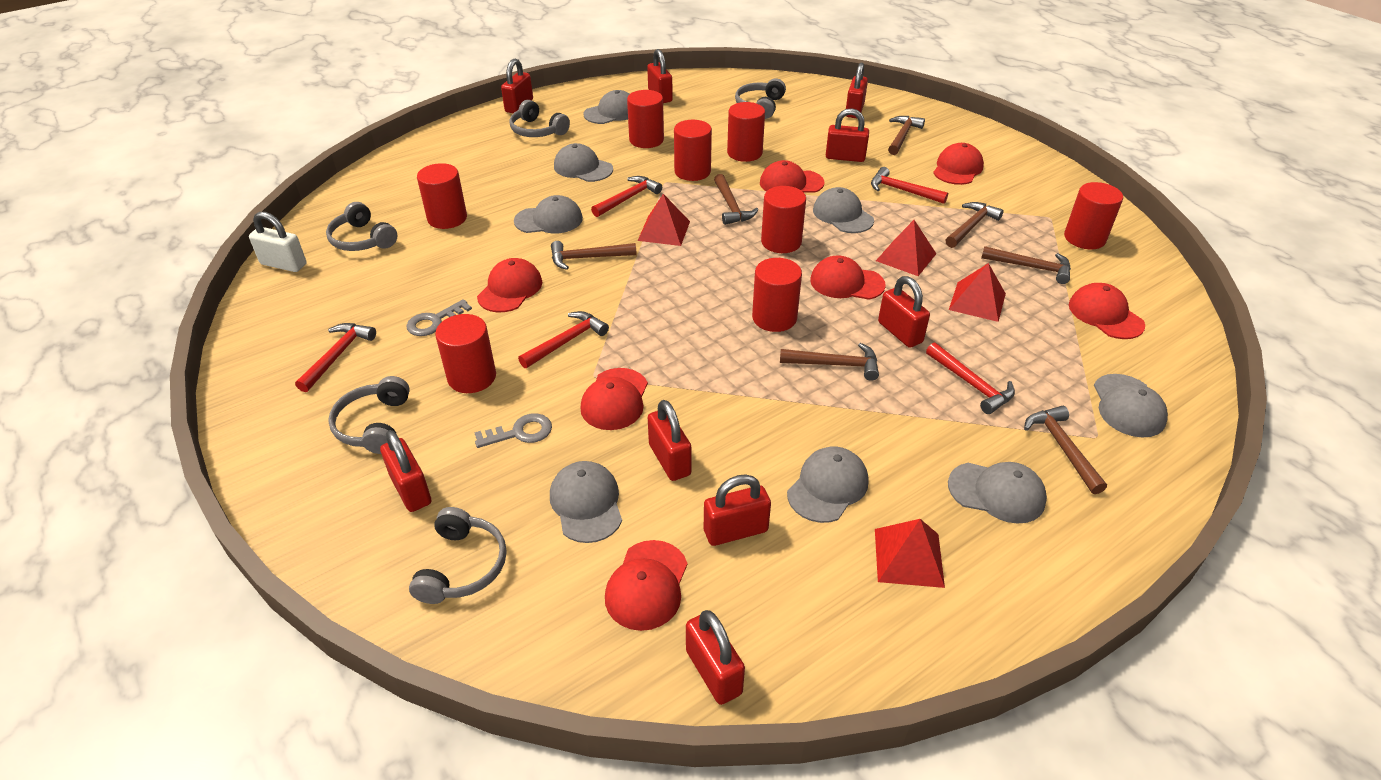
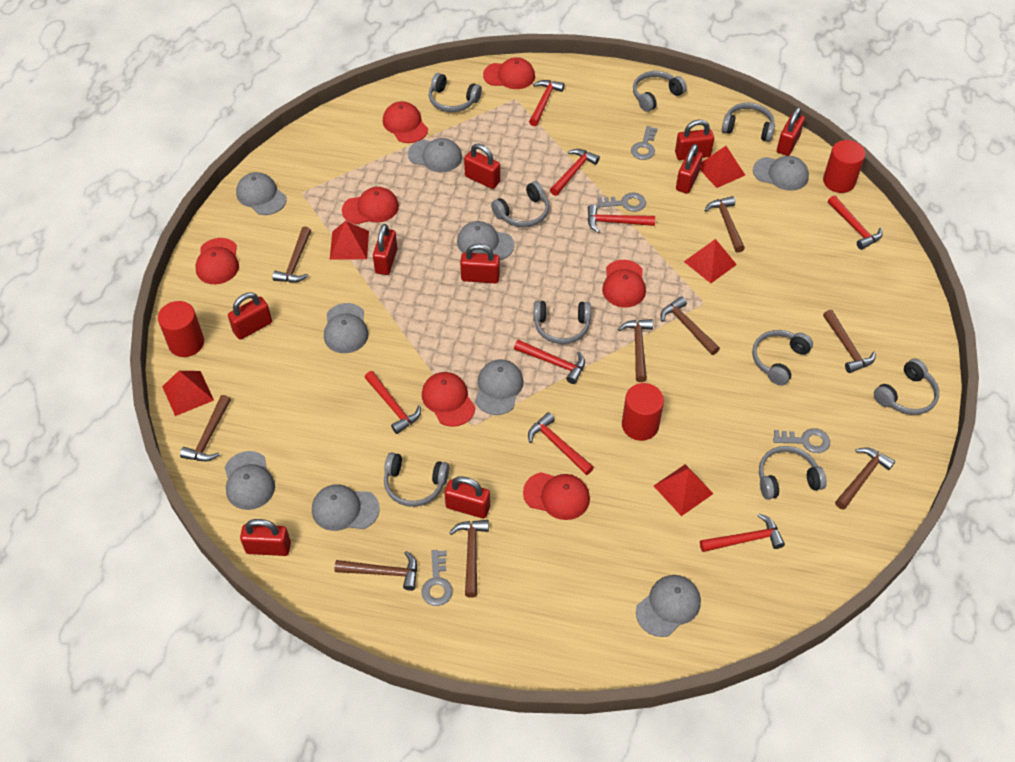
brown hammer: 7 -> 9
grey cap: 8 -> 9
grey headphones: 5 -> 9
grey key: 2 -> 4
red cylinder: 8 -> 3
red hammer: 5 -> 8
red pyramid: 4 -> 5
white padlock: 1 -> 0

